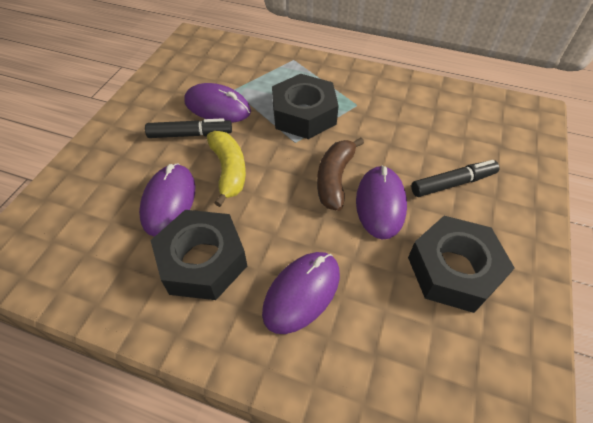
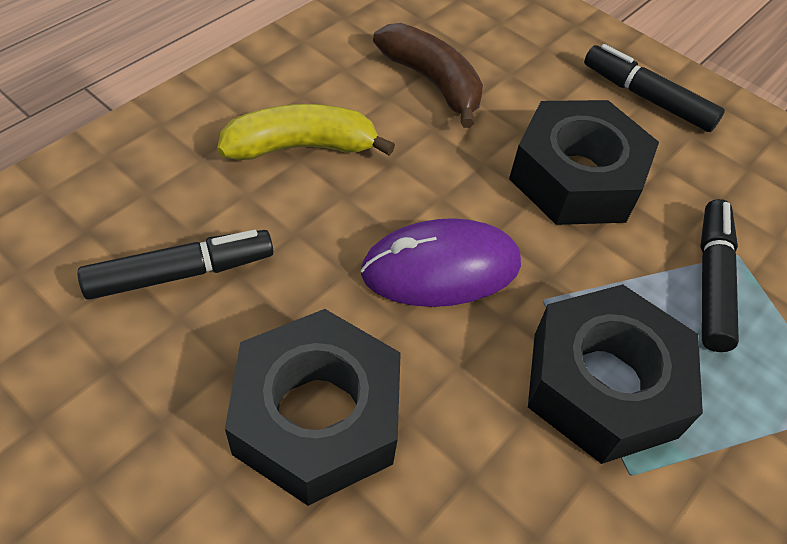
black marker: 2 -> 3
purple mouse: 4 -> 1

